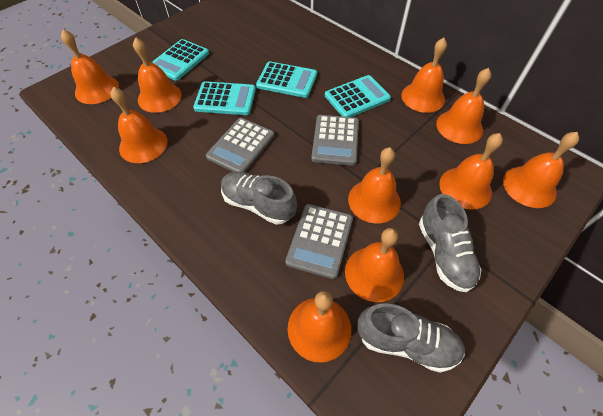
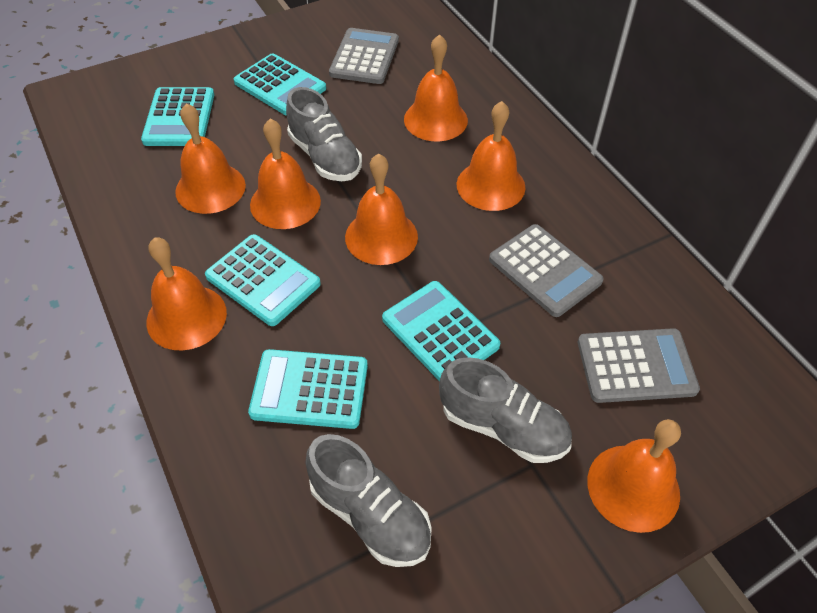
orange bell: 10 -> 7
turquoise calculator: 4 -> 5

